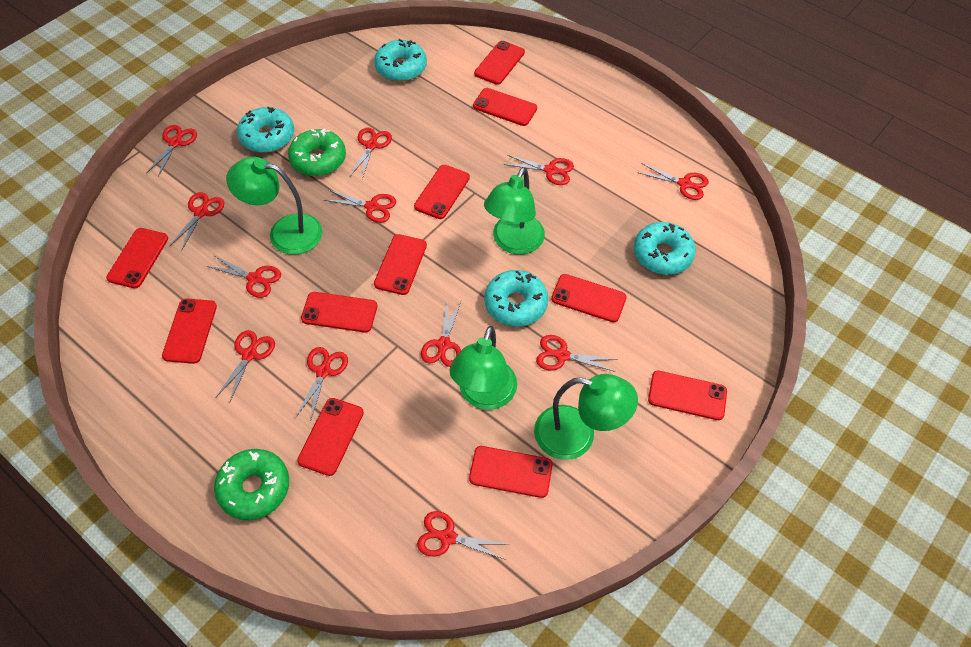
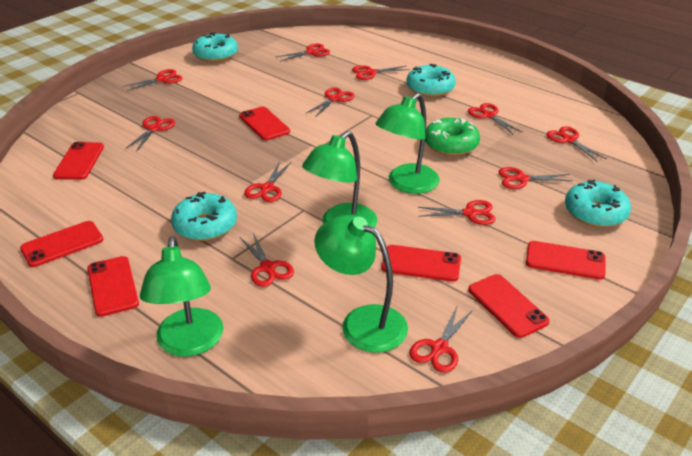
green donut: 2 -> 1
red phone: 11 -> 7

